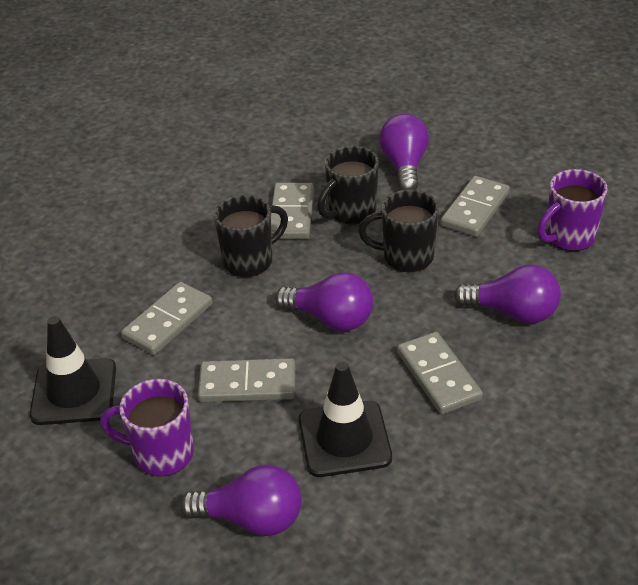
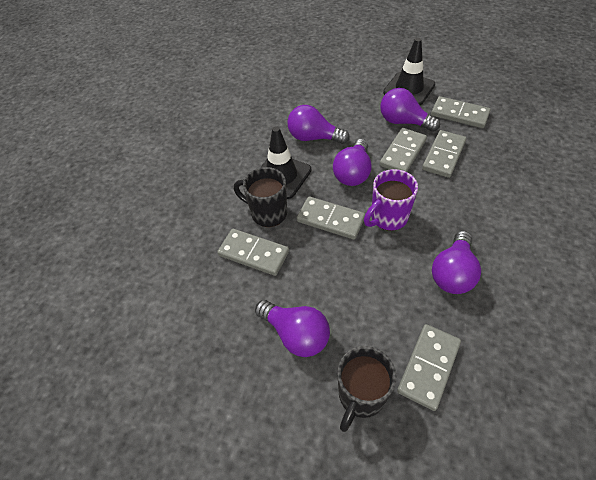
black mug: 3 -> 2
grey domino: 5 -> 6
purple light bulb: 4 -> 5
purple mug: 2 -> 1

